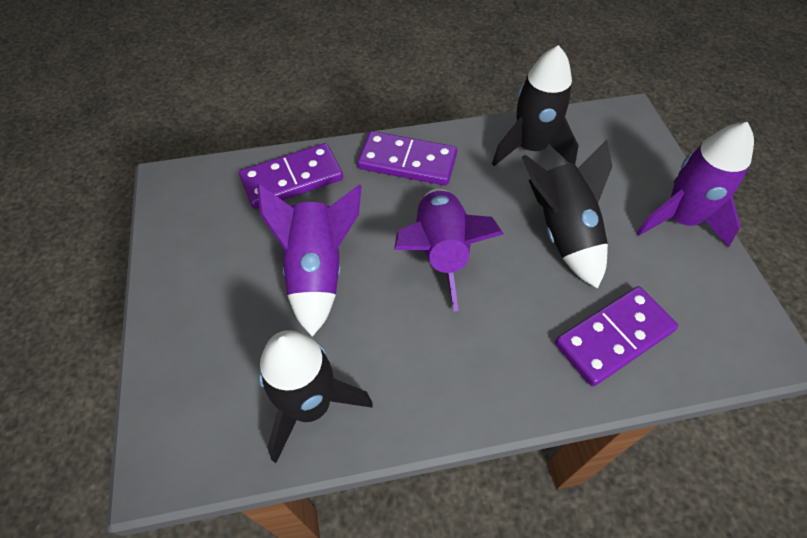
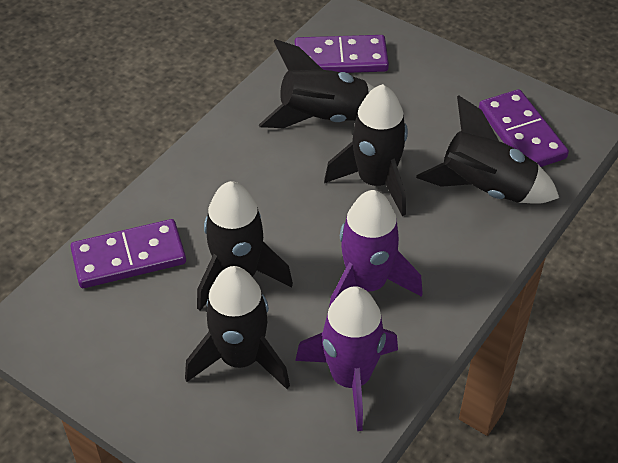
black rocket: 3 -> 5
purple rocket: 3 -> 2

